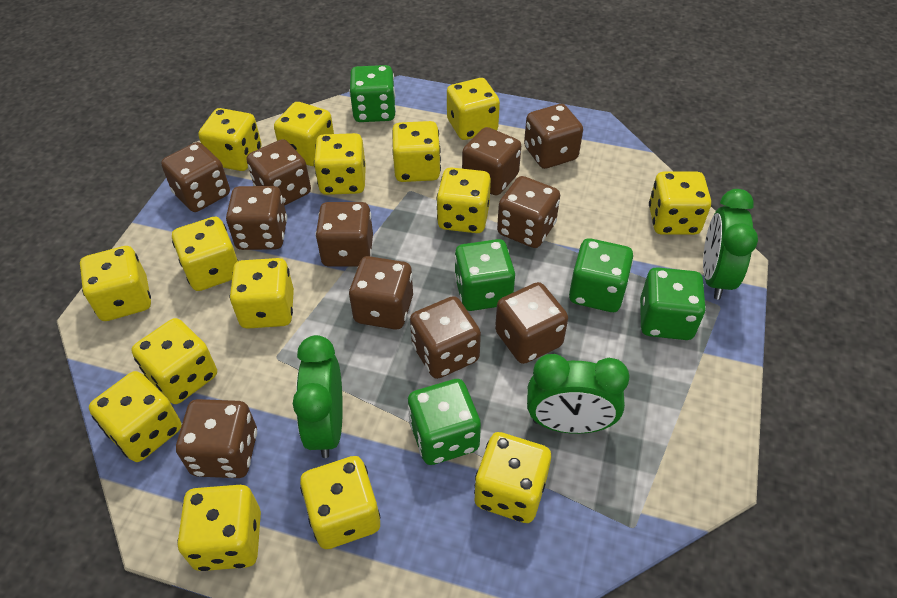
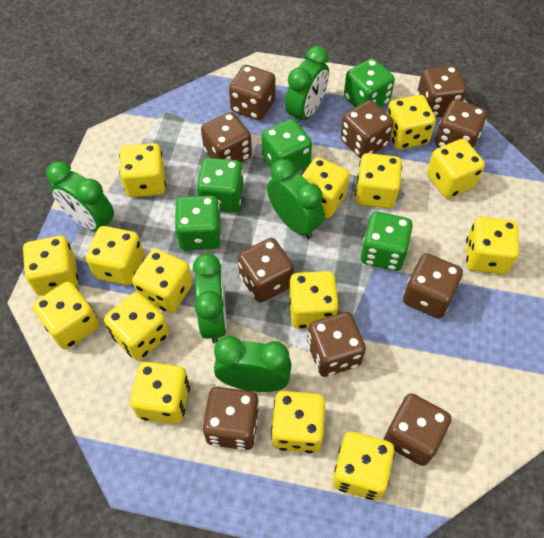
brown dice: 11 -> 10
green clock: 3 -> 5

